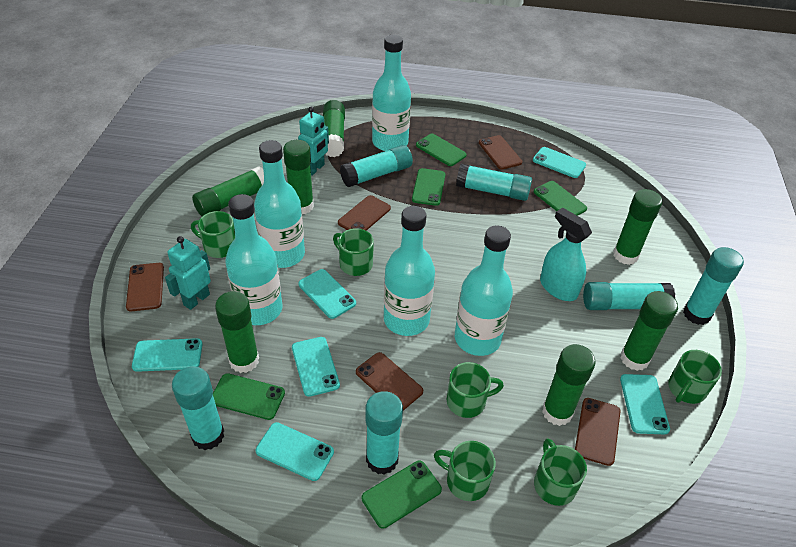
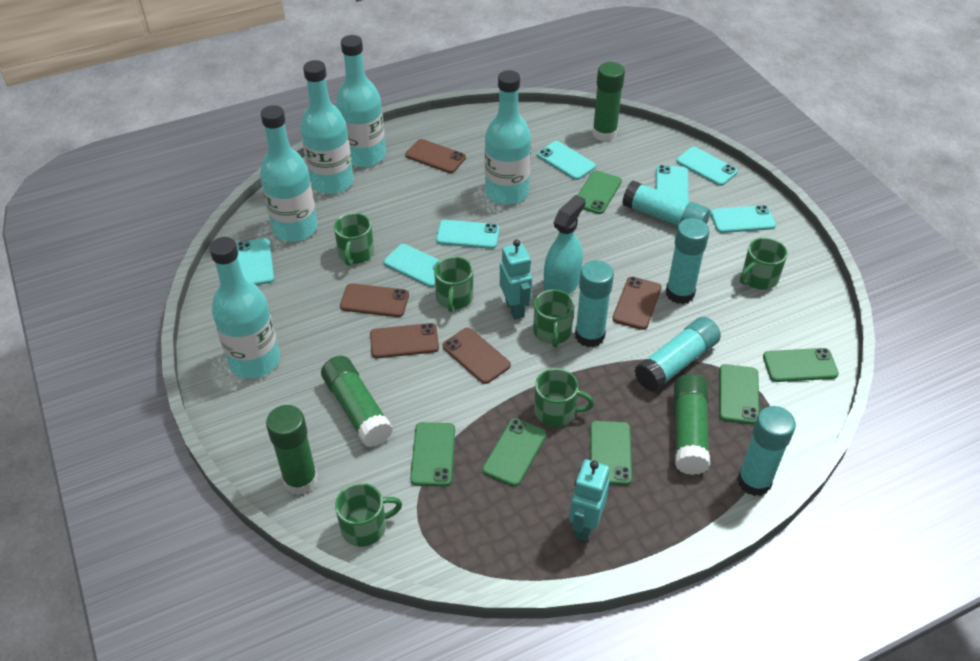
green glue stick: 7 -> 4
green phone: 5 -> 6
turquoise glue stick: 6 -> 5
turquoise phone: 6 -> 7

